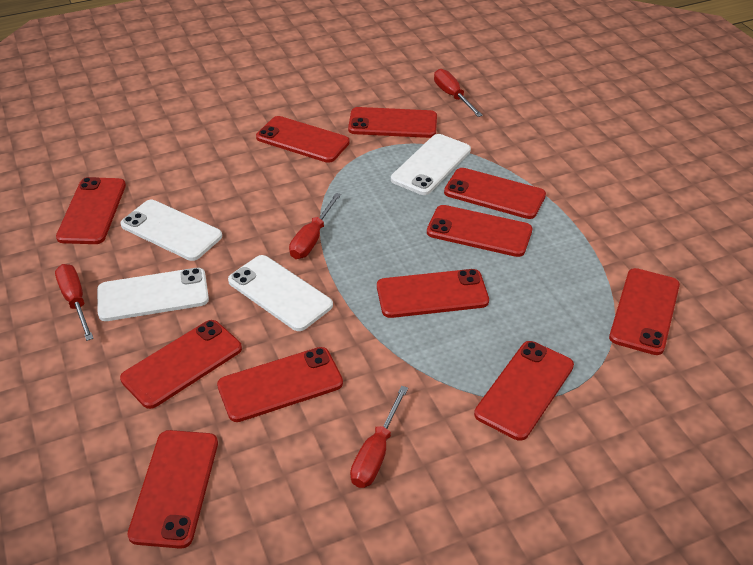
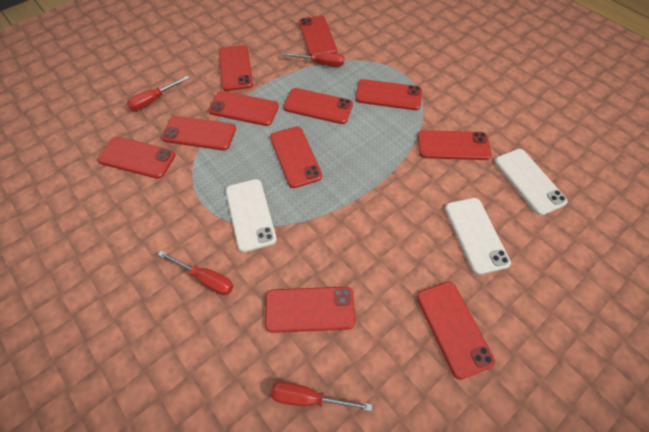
white phone: 4 -> 3

